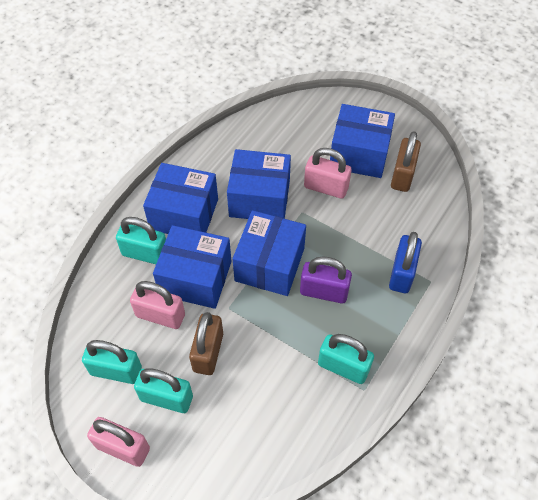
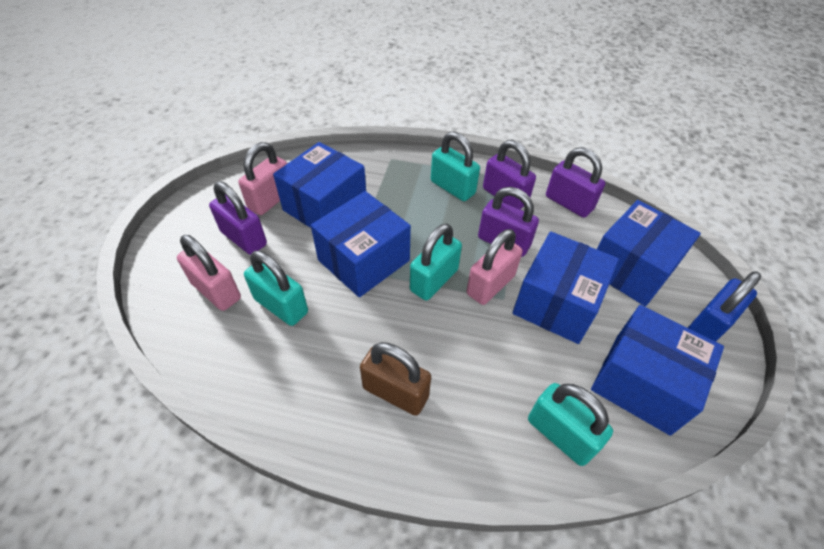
brown padlock: 2 -> 1
purple padlock: 1 -> 4

